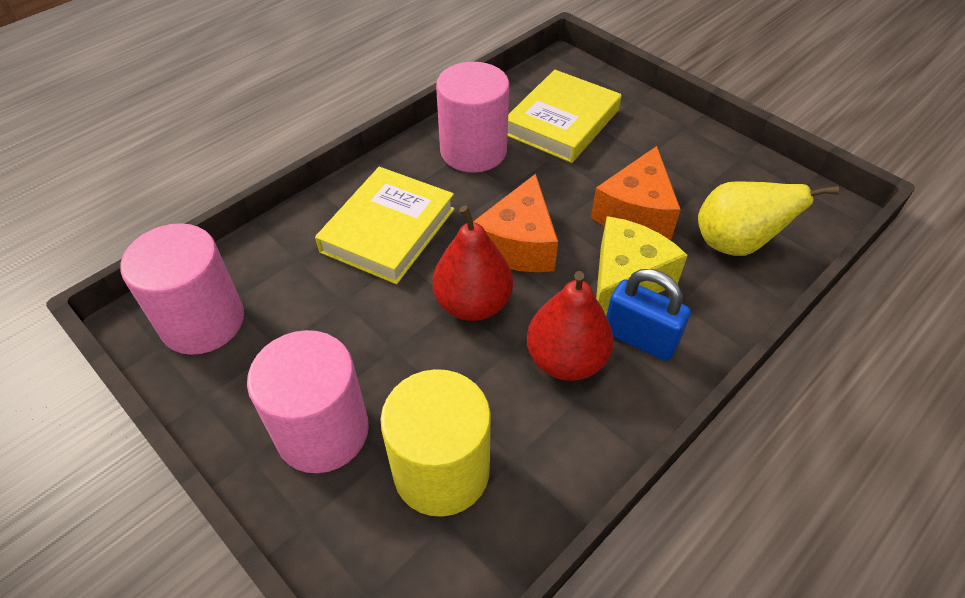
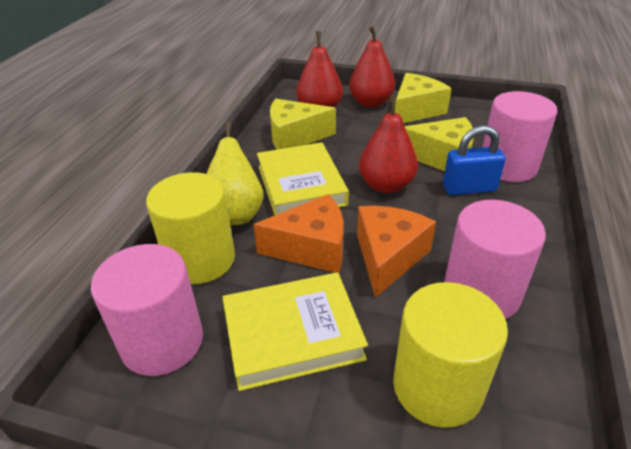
red pear: 2 -> 3
yellow cheese: 1 -> 3
yellow cylinder: 1 -> 2

